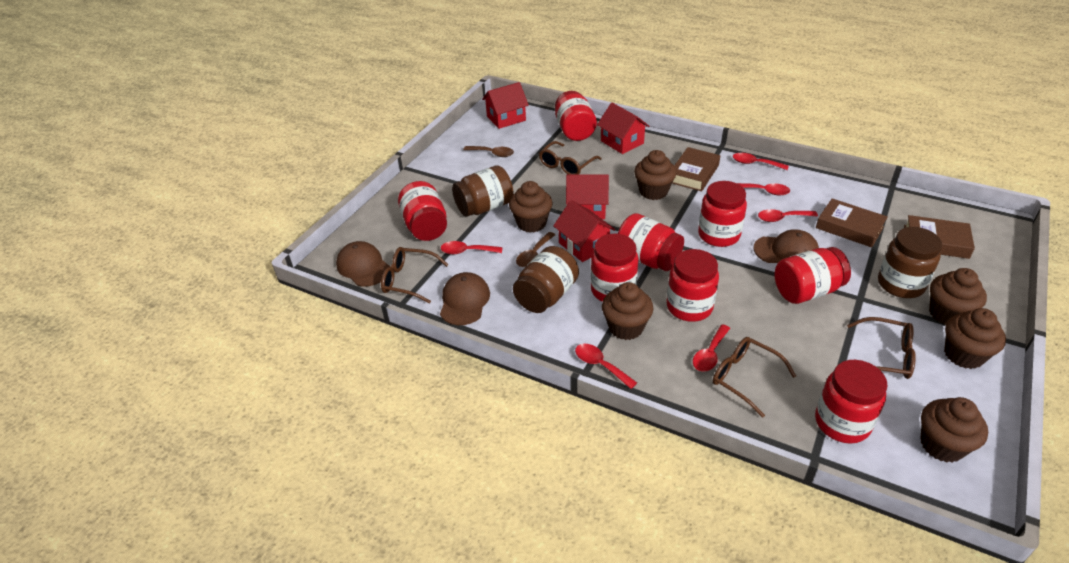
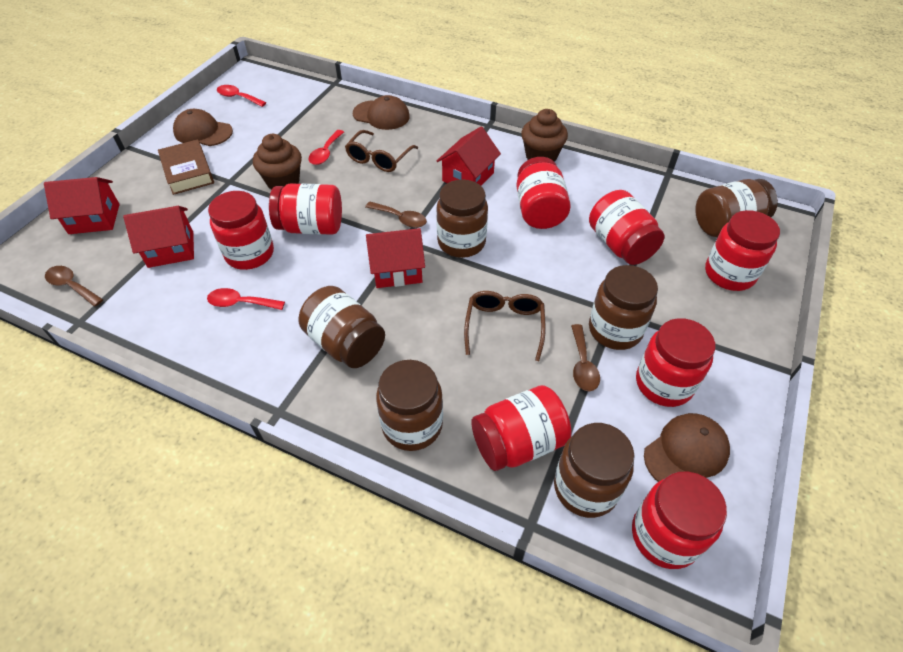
brown book: 3 -> 1
brown cupcake: 6 -> 2
brown glasses: 4 -> 2
brown jar: 3 -> 6
brown spoon: 2 -> 3
red spoon: 6 -> 3

